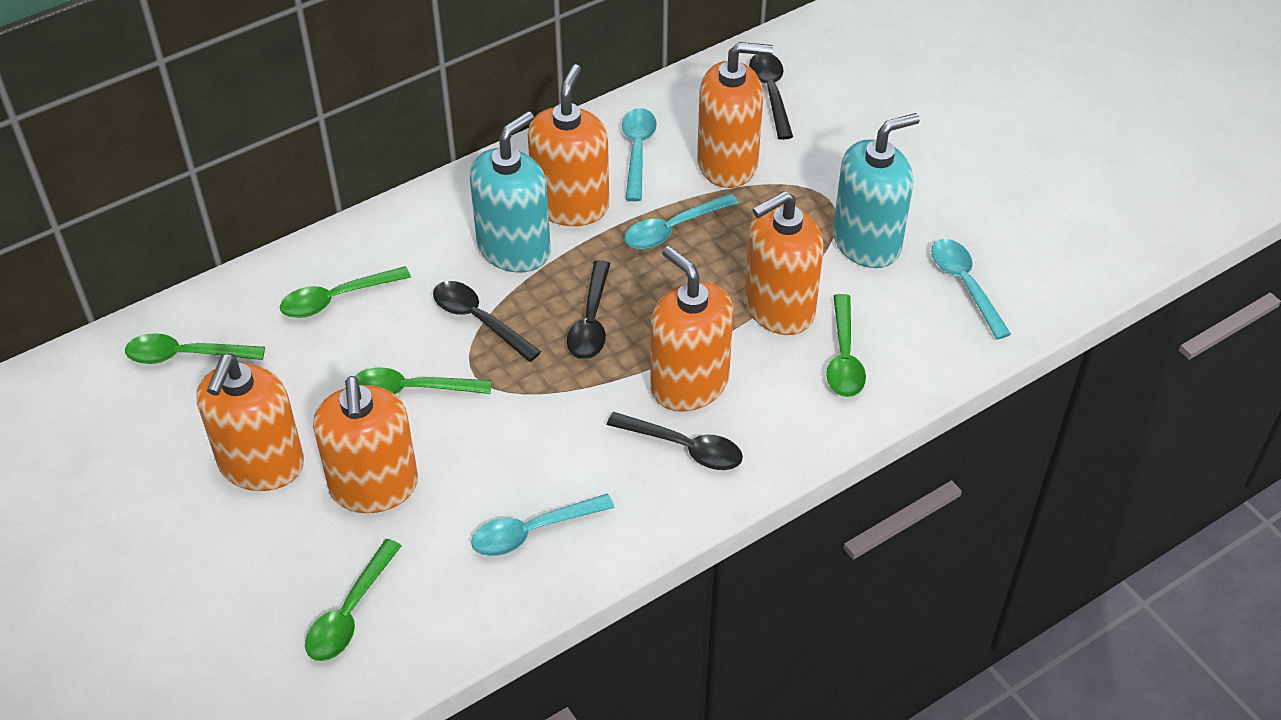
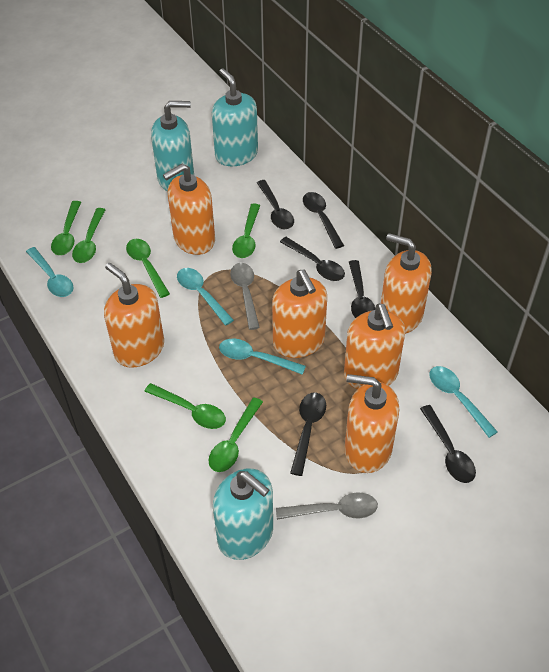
black spoon: 4 -> 6
green spoon: 5 -> 6
grey spoon: 0 -> 2
turquoise soap dispenser: 2 -> 3

